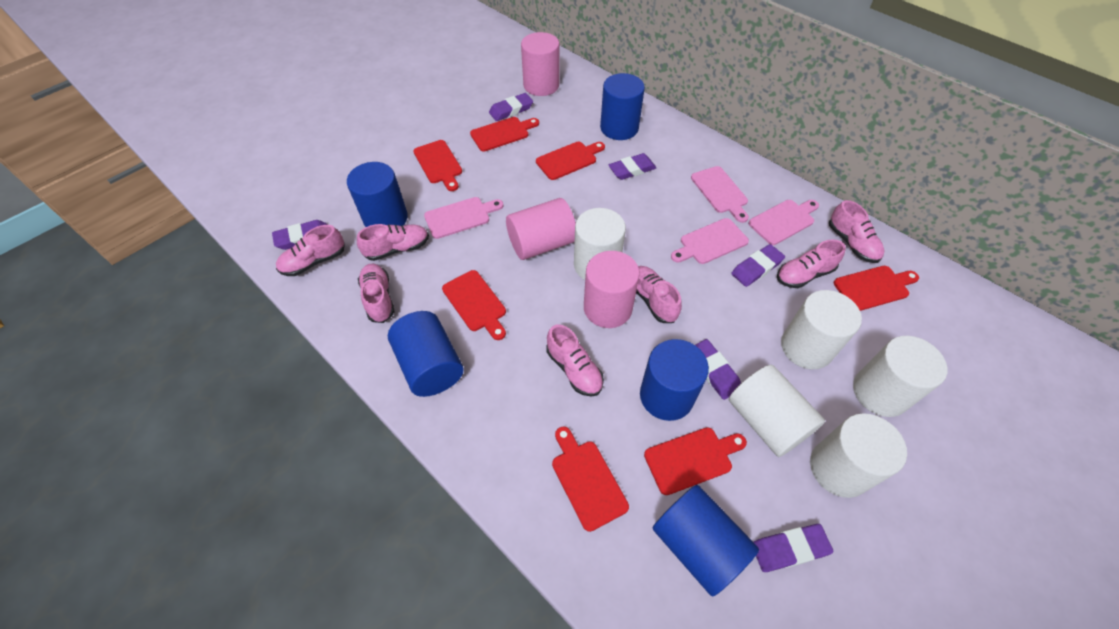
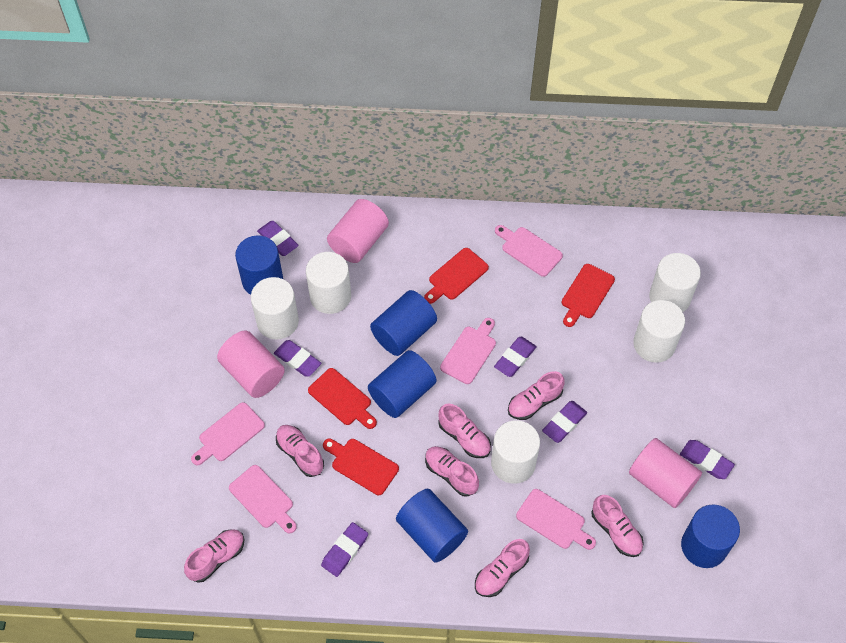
pink cutting board: 4 -> 5
red cutting board: 7 -> 4

